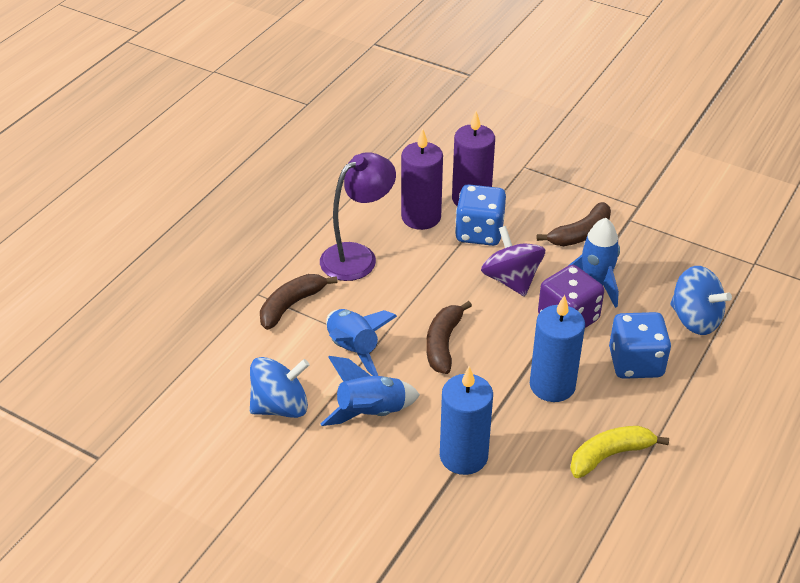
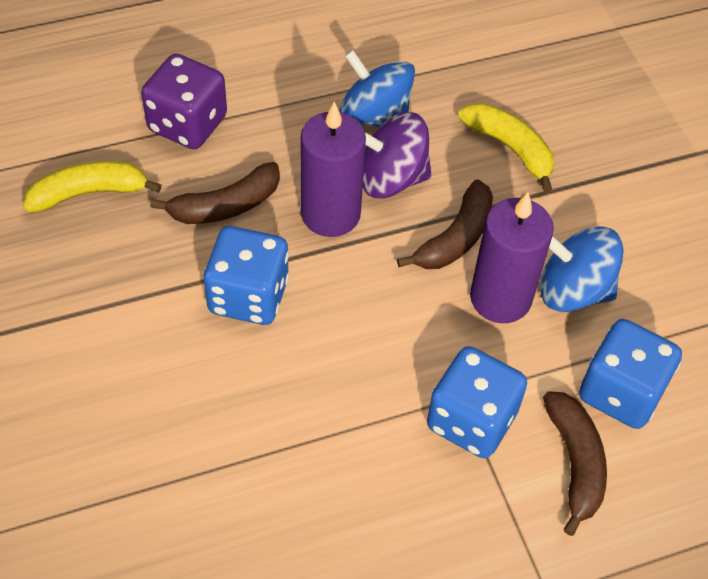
blue candle: 2 -> 0
blue dice: 2 -> 3
blue rocket: 3 -> 0
purple lamp: 1 -> 0
yellow banana: 1 -> 2

